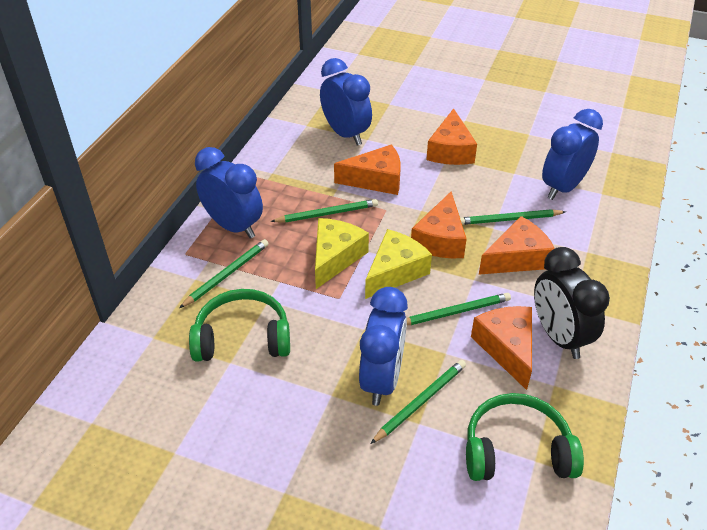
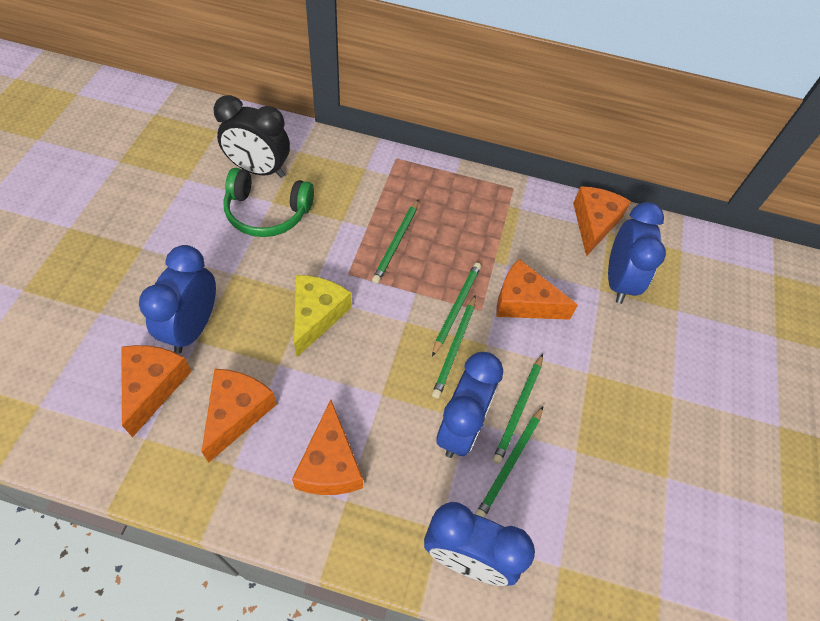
green headphones: 2 -> 1
yellow cheese: 2 -> 1

